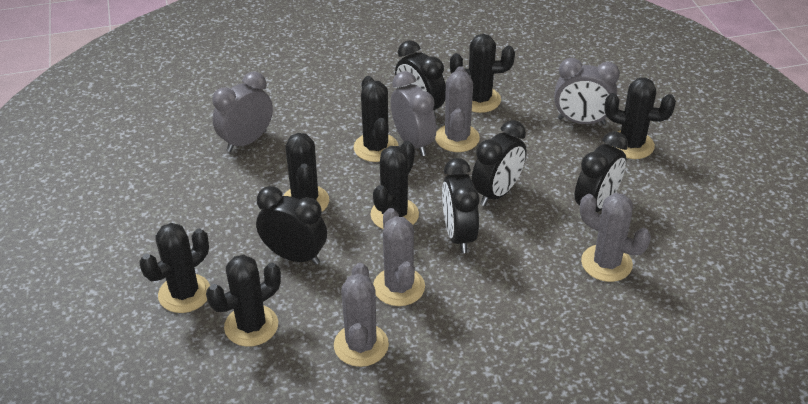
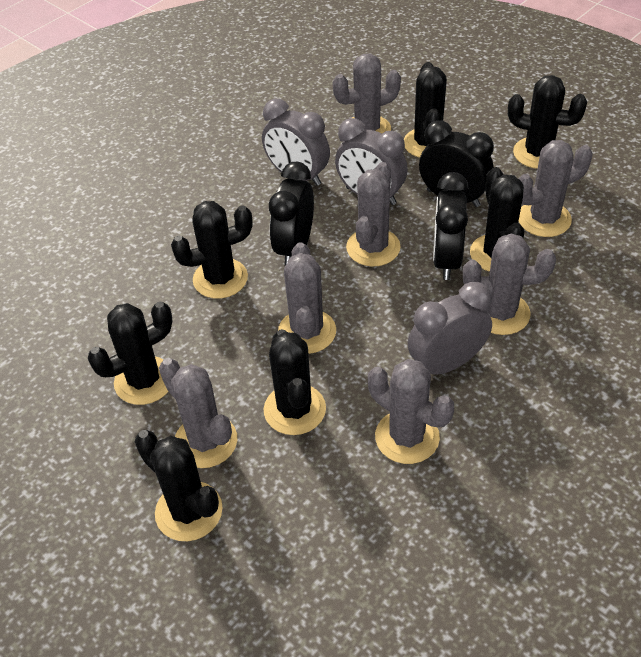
black clock: 5 -> 3
grey cactus: 4 -> 7

